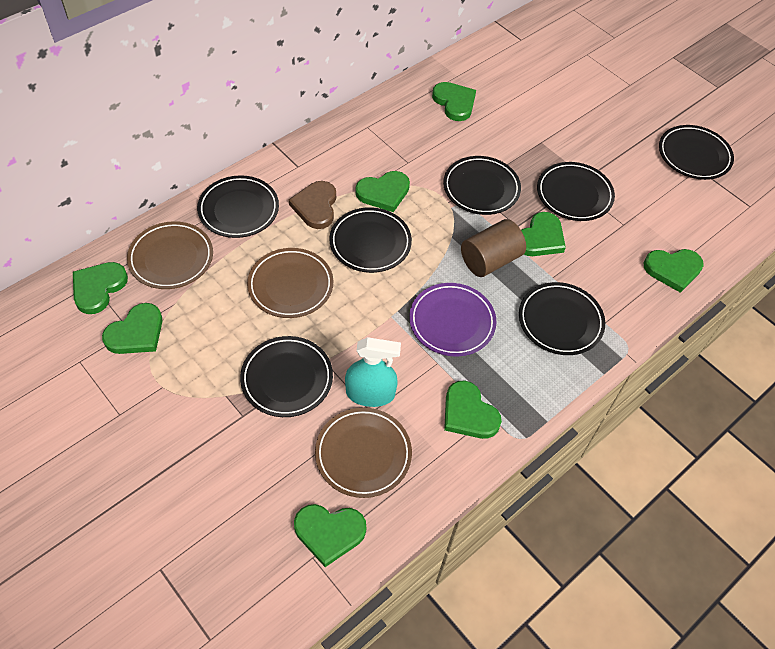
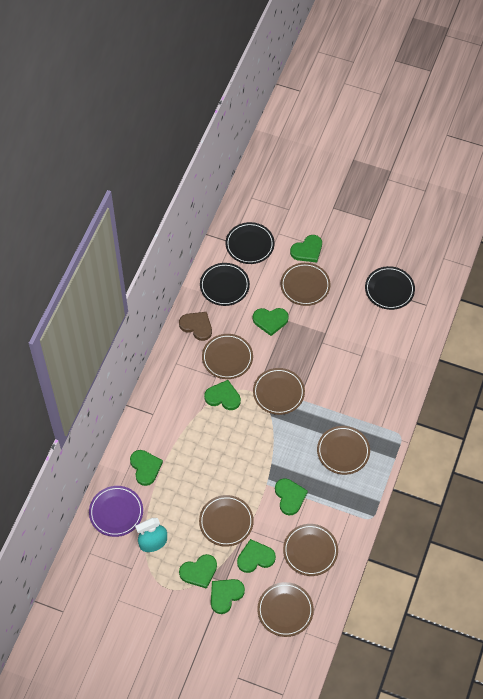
black plate: 7 -> 3
brown cylinder: 1 -> 0
brown plate: 3 -> 7

